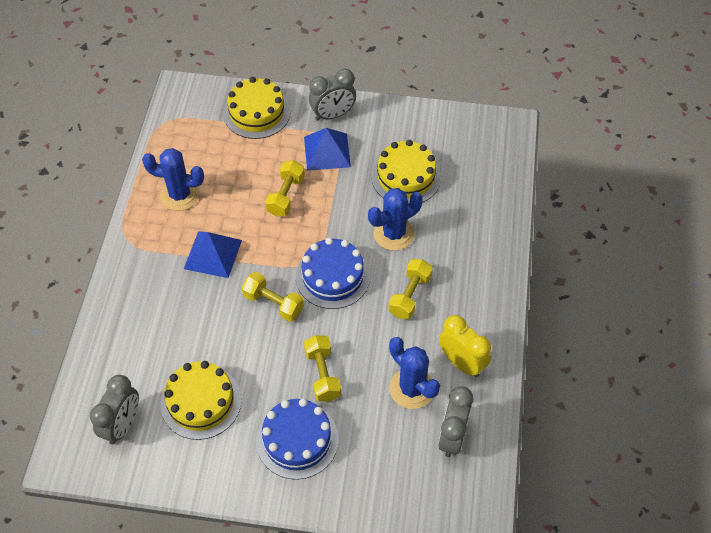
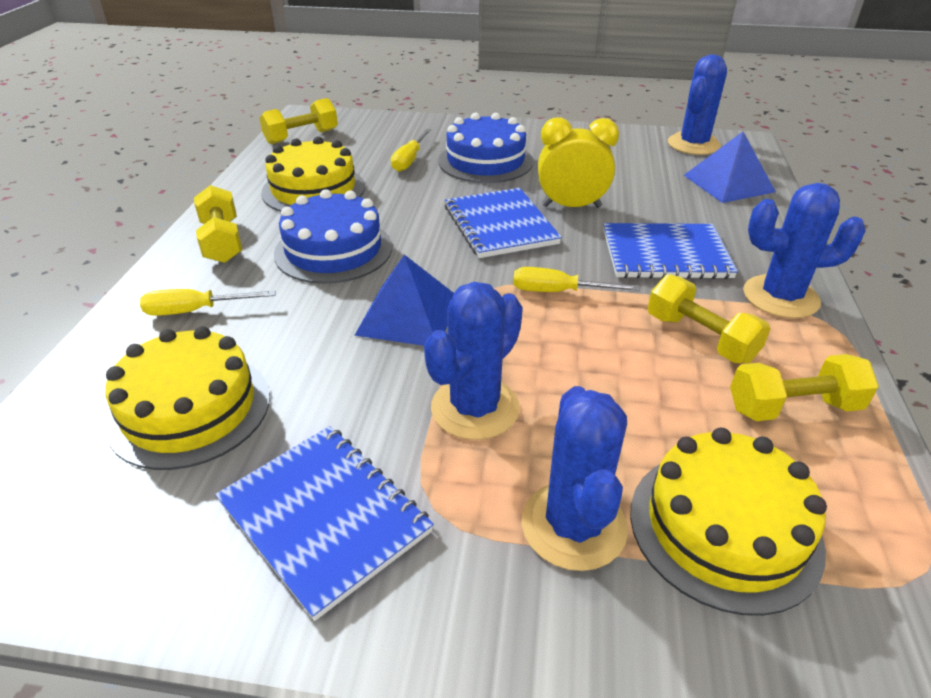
blue cactus: 3 -> 4
blue notebook: 0 -> 3
grey clock: 3 -> 0
yellow screwdriver: 0 -> 3

